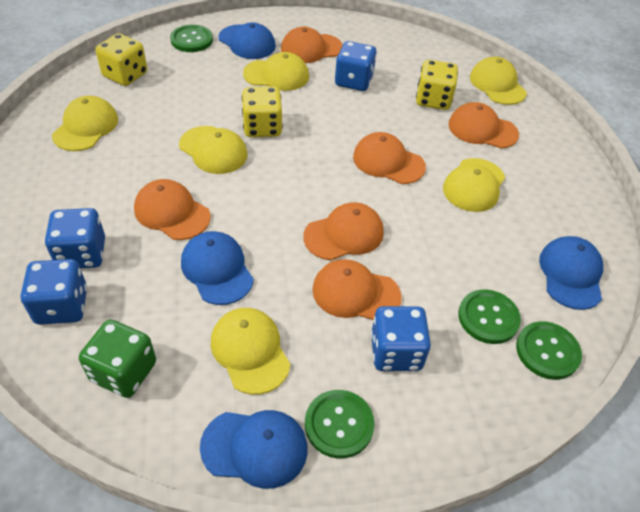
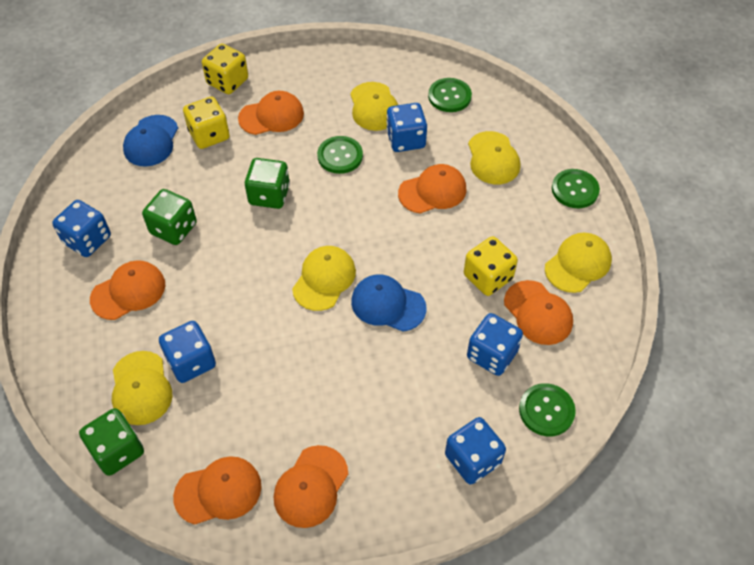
blue cap: 4 -> 2
blue dice: 4 -> 5
green dice: 1 -> 3
yellow cap: 6 -> 5

